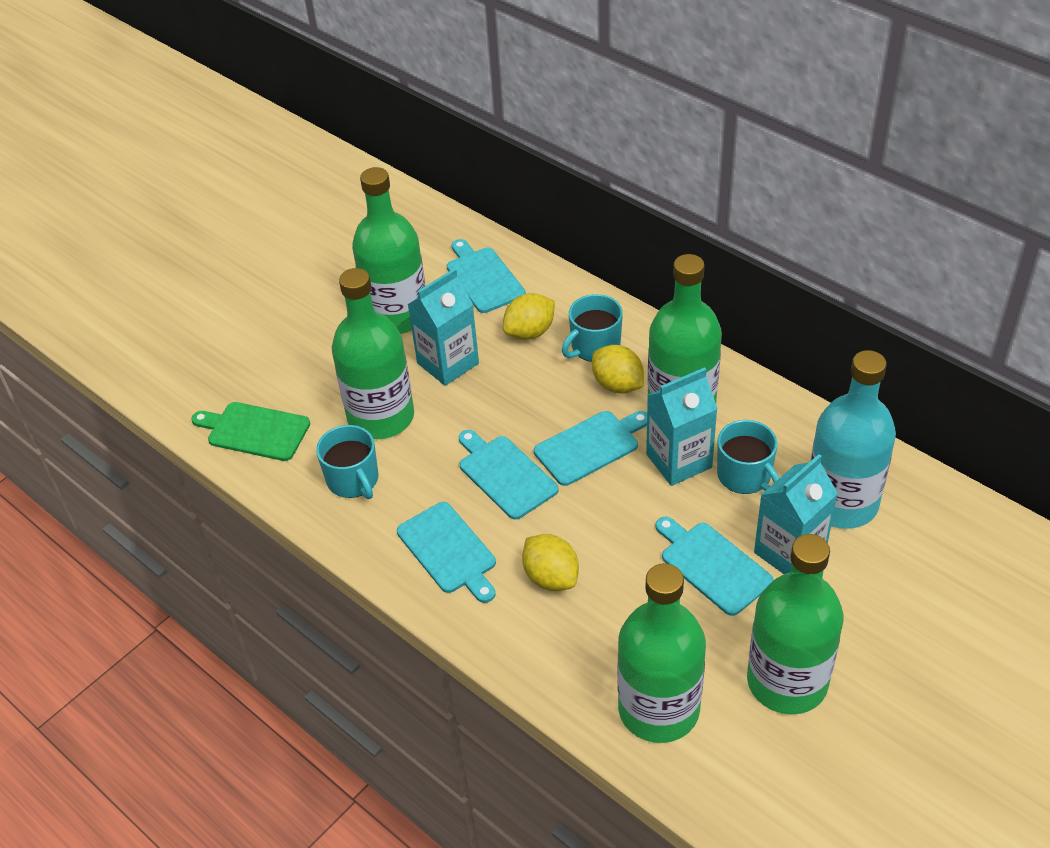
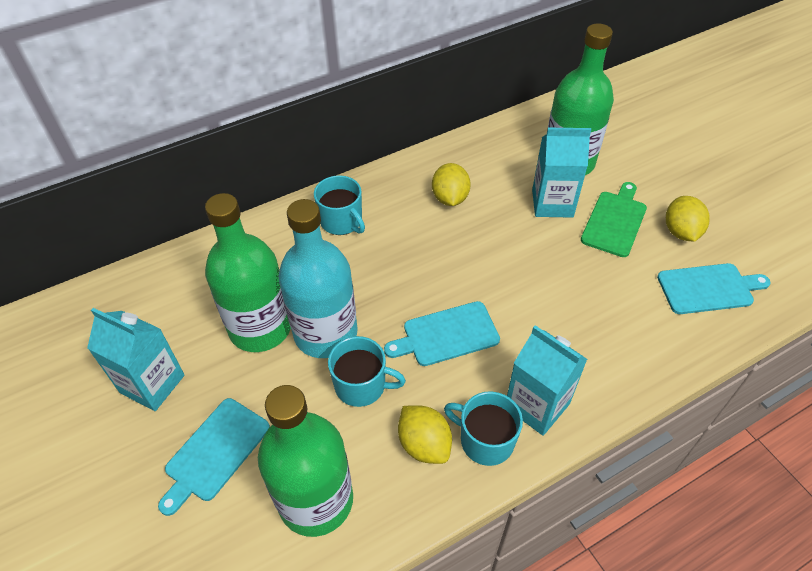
green bottle: 5 -> 3
turquoise cutting board: 5 -> 3

